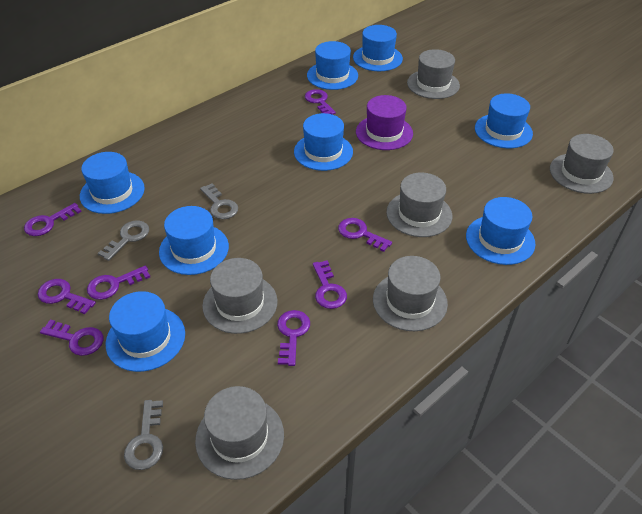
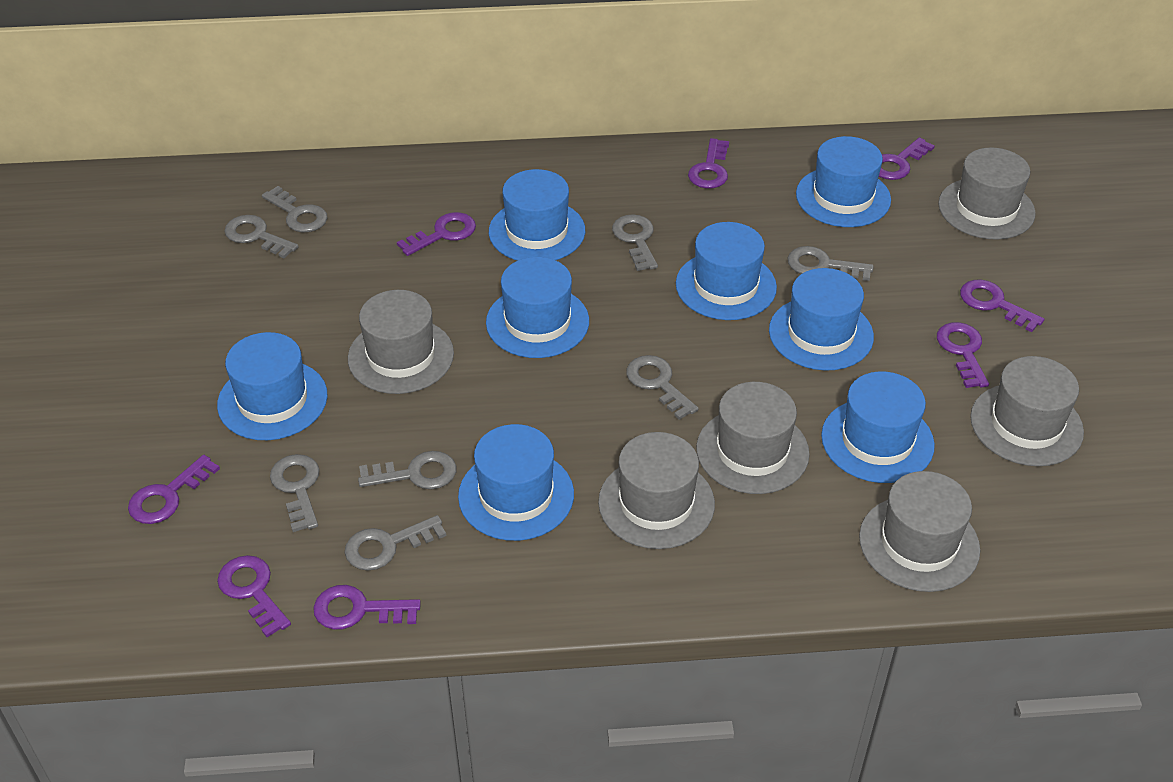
grey key: 3 -> 8
purple hat: 1 -> 0

